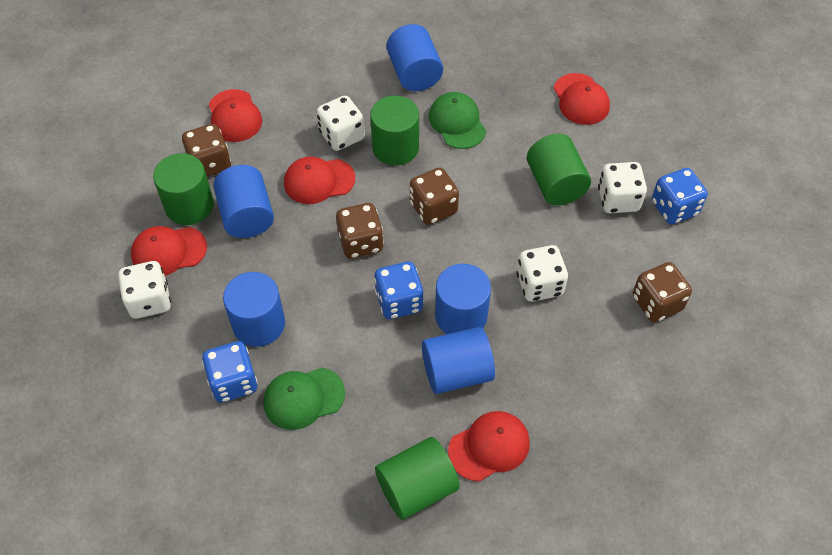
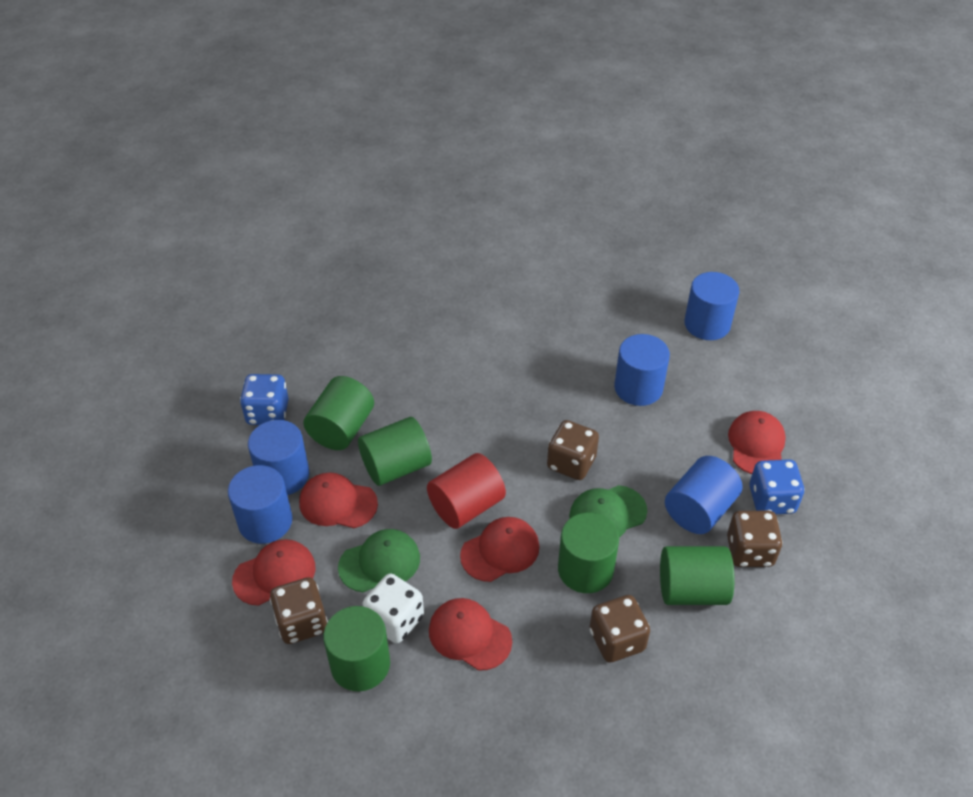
blue dice: 3 -> 2
green cylinder: 4 -> 5
red cylinder: 0 -> 1
white dice: 4 -> 1

